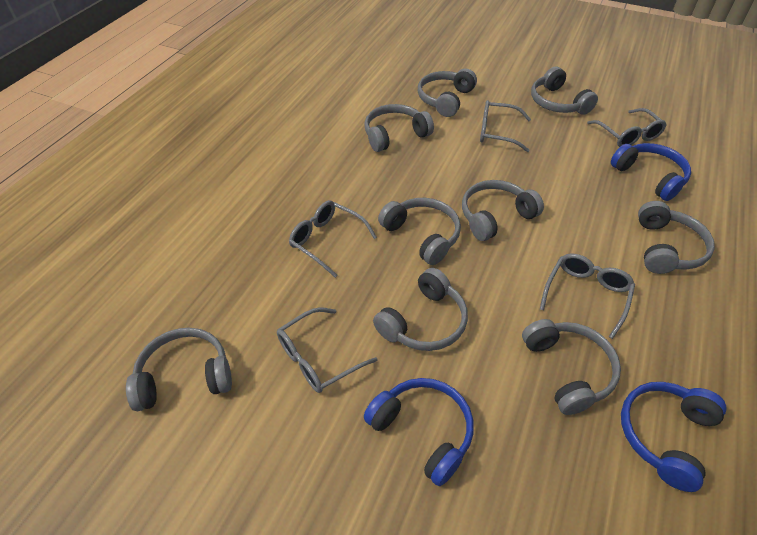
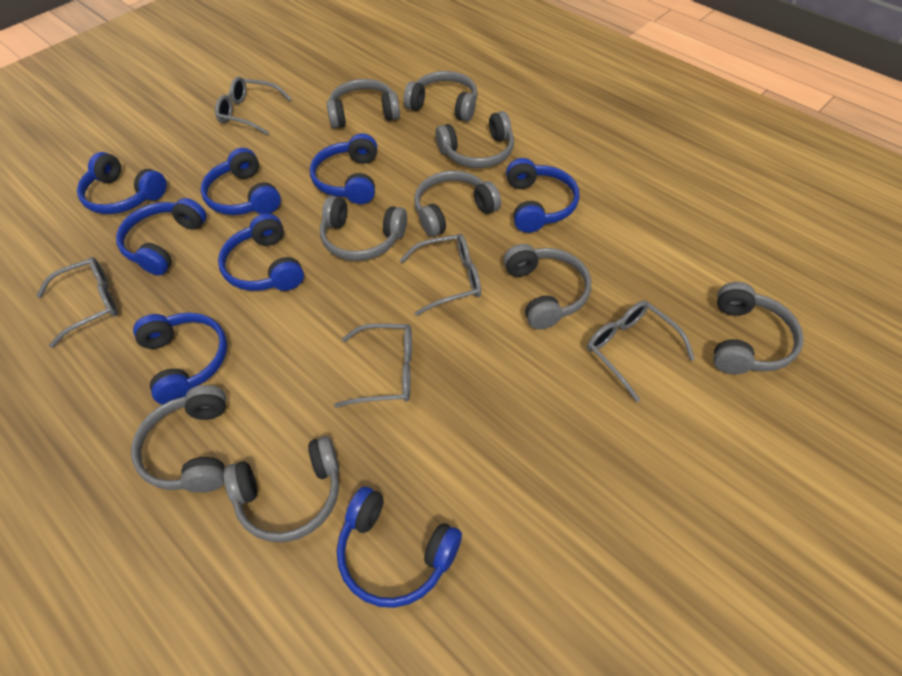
blue headphones: 3 -> 8

